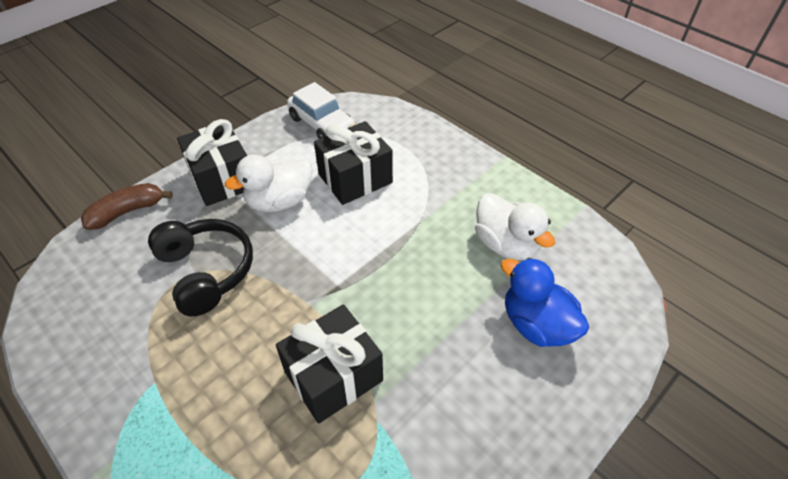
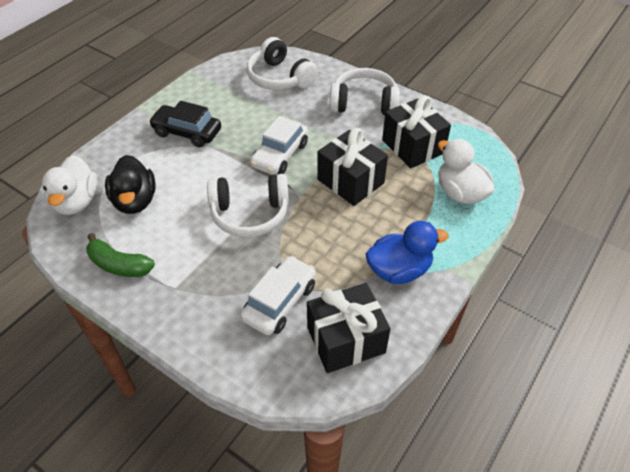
black car: 0 -> 1
black duck: 0 -> 1
black headphones: 1 -> 0
brown banana: 1 -> 0
green banana: 0 -> 1
white car: 1 -> 2
white headphones: 0 -> 3

